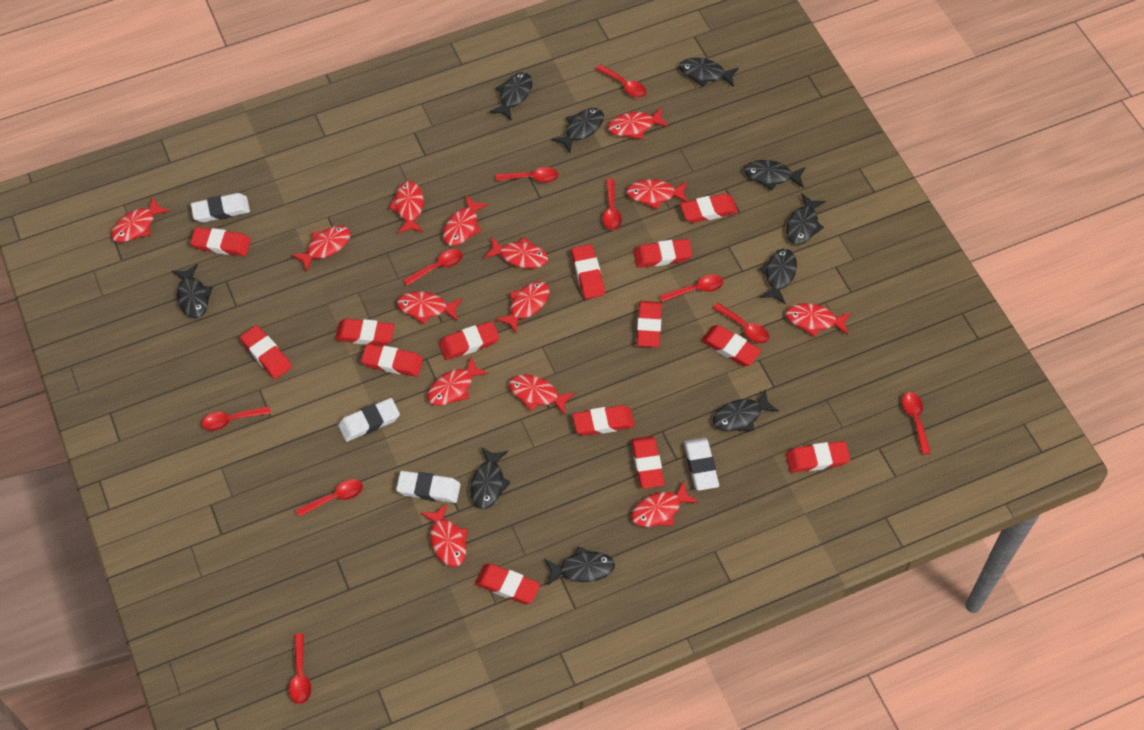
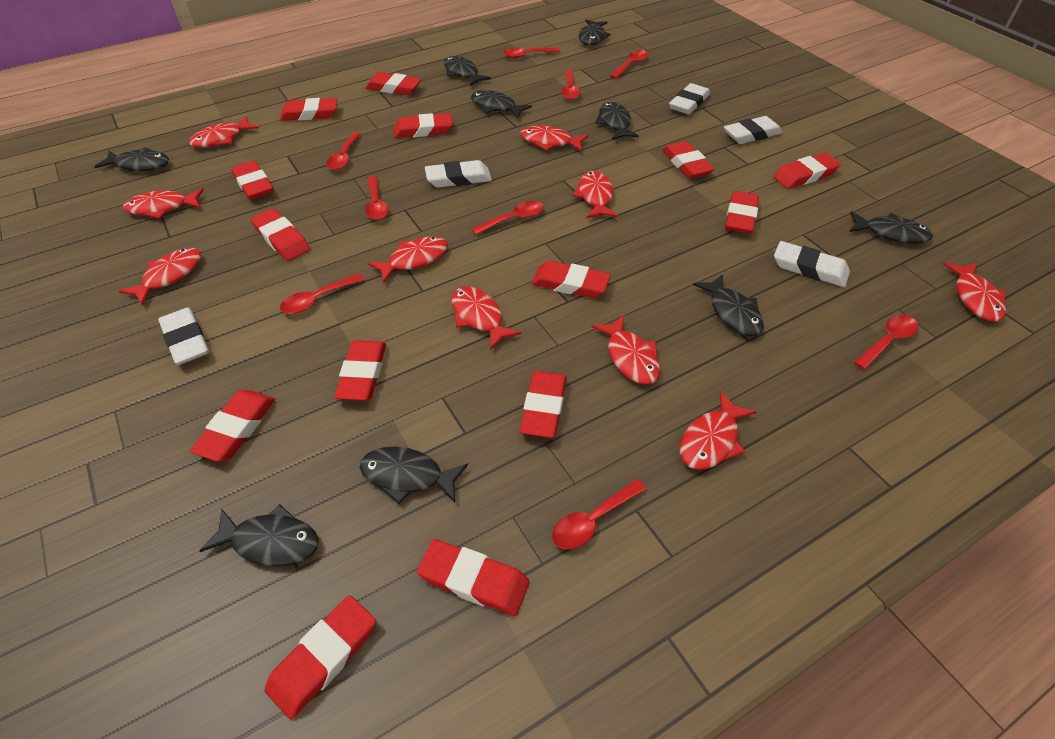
black fish: 10 -> 9
red fish: 14 -> 10
red spoon: 10 -> 9
white eraser: 4 -> 5

